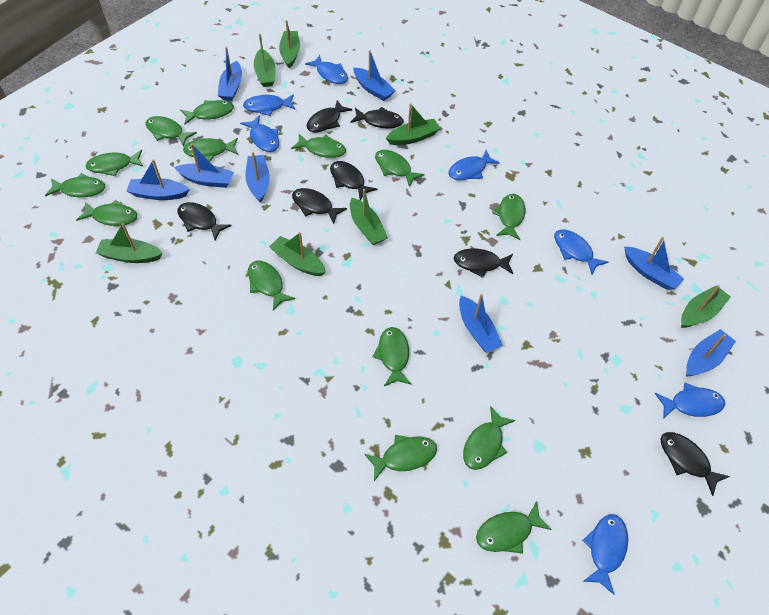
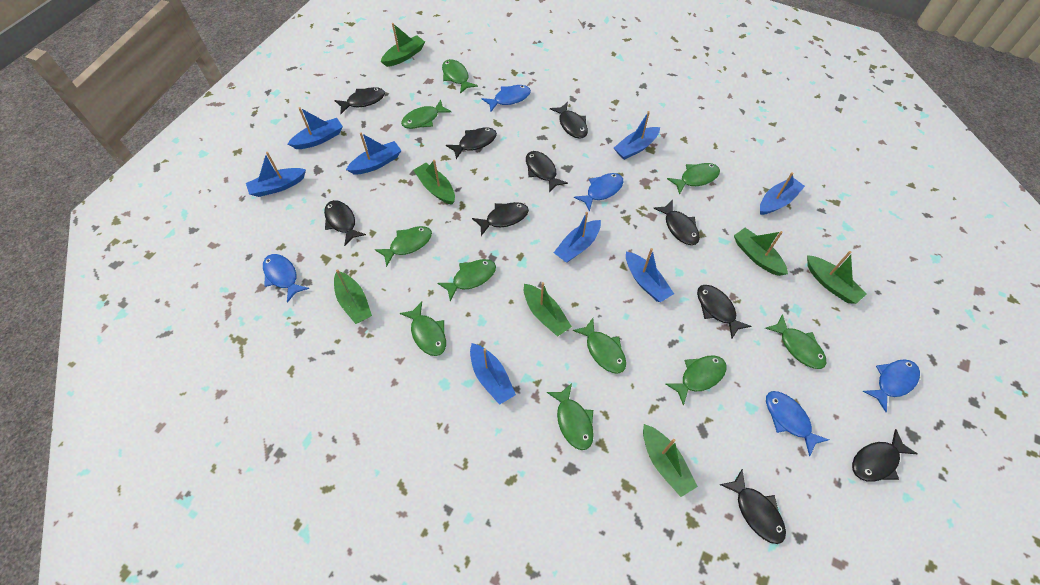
black fish: 7 -> 10
blue fish: 7 -> 5
green fish: 14 -> 10

